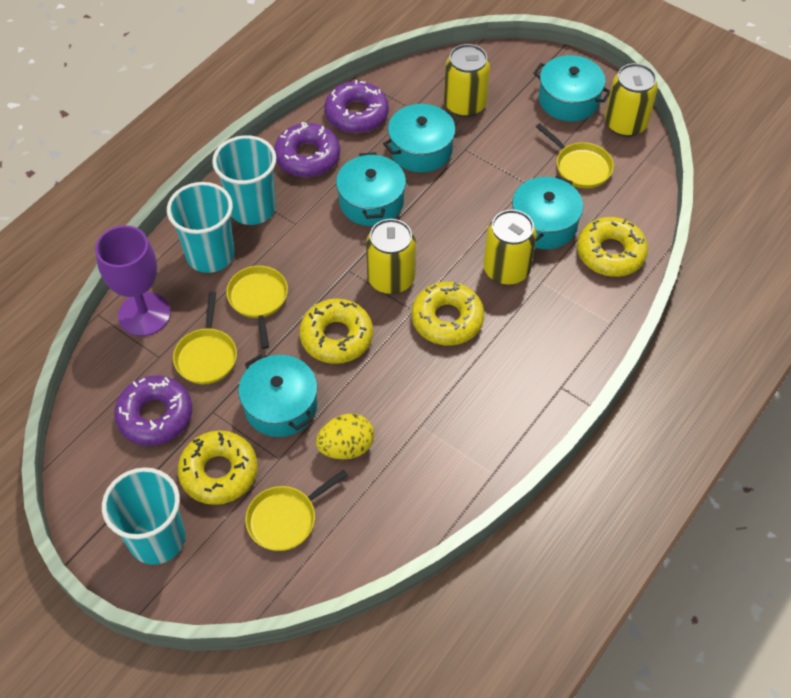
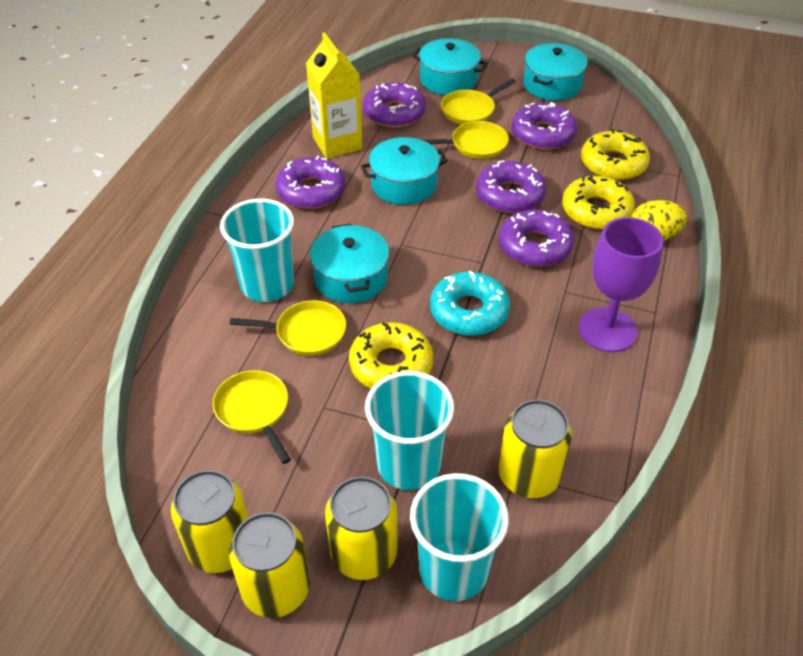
purple donut: 3 -> 5
turquoise donut: 0 -> 1
turquoise pot: 5 -> 4
yellow carton: 0 -> 1
yellow donut: 4 -> 3

